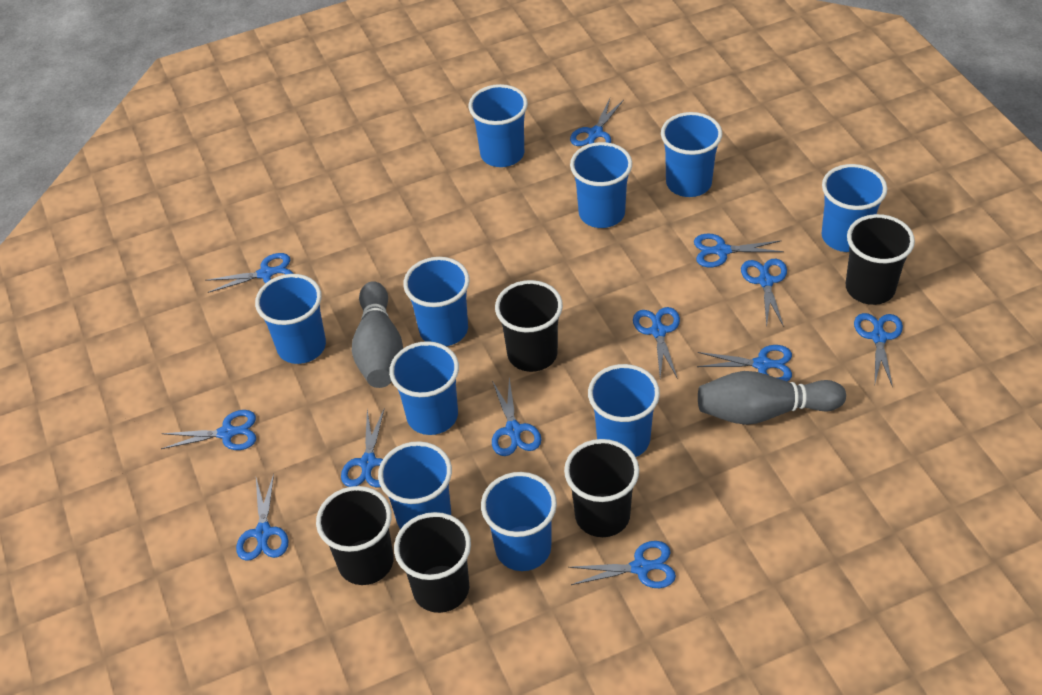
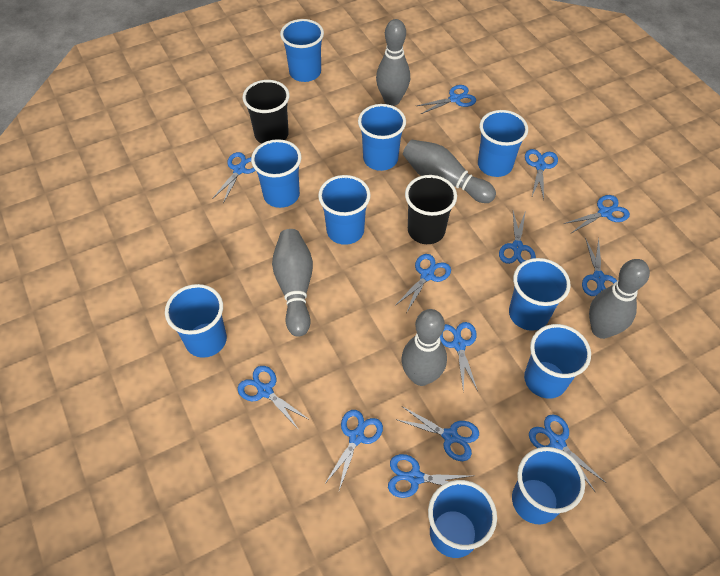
black cup: 5 -> 2
blue scissors: 12 -> 13
grey bowling pin: 2 -> 5

